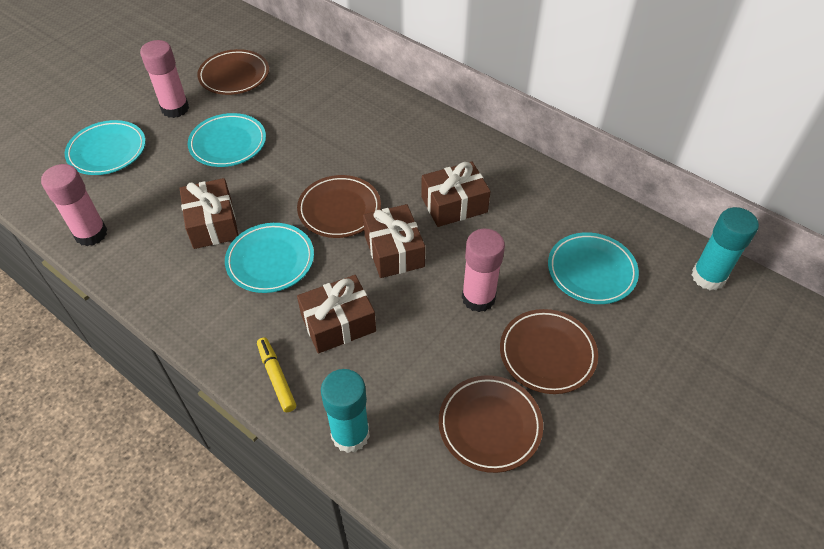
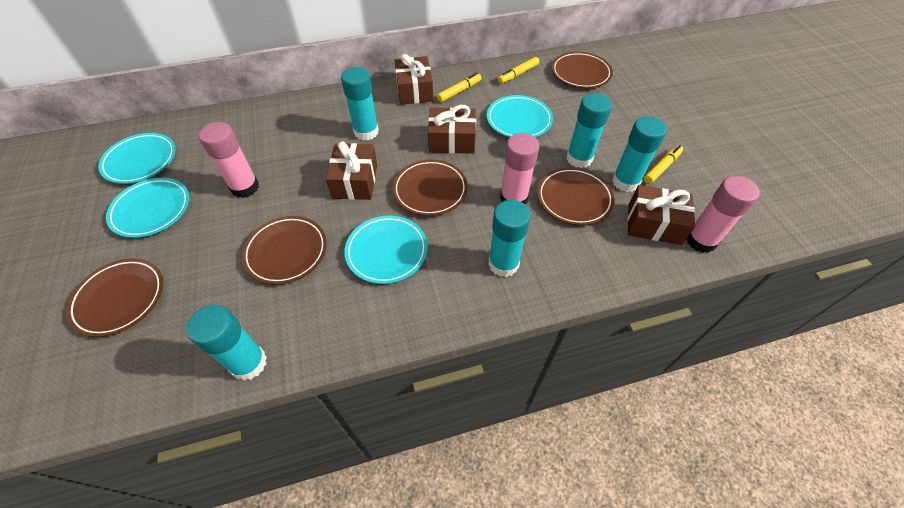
brown plate: 4 -> 5
turquoise glue stick: 2 -> 5
yellow marker: 1 -> 3

